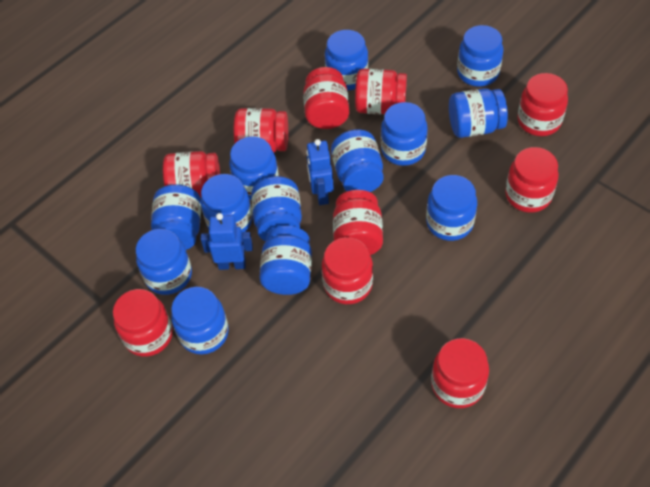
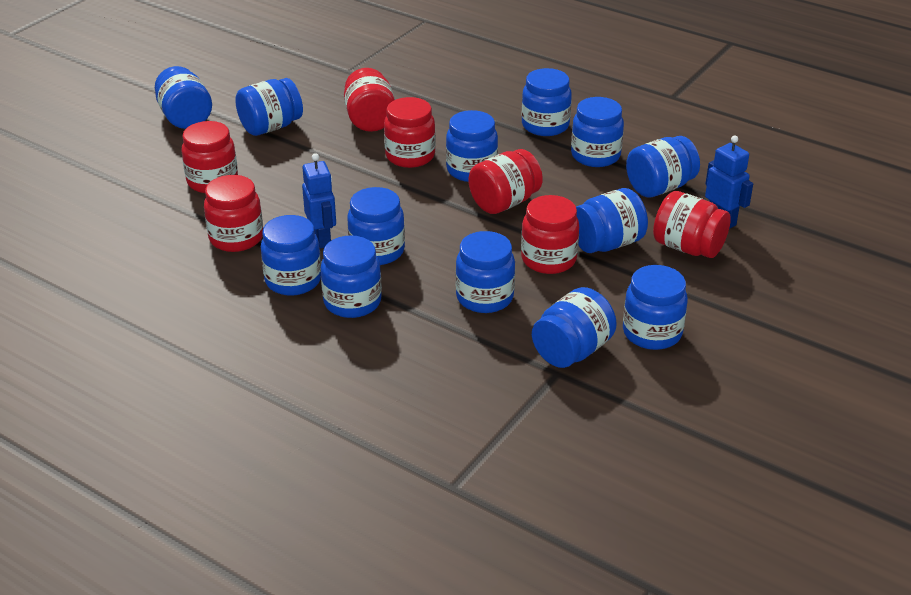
red jar: 10 -> 7

